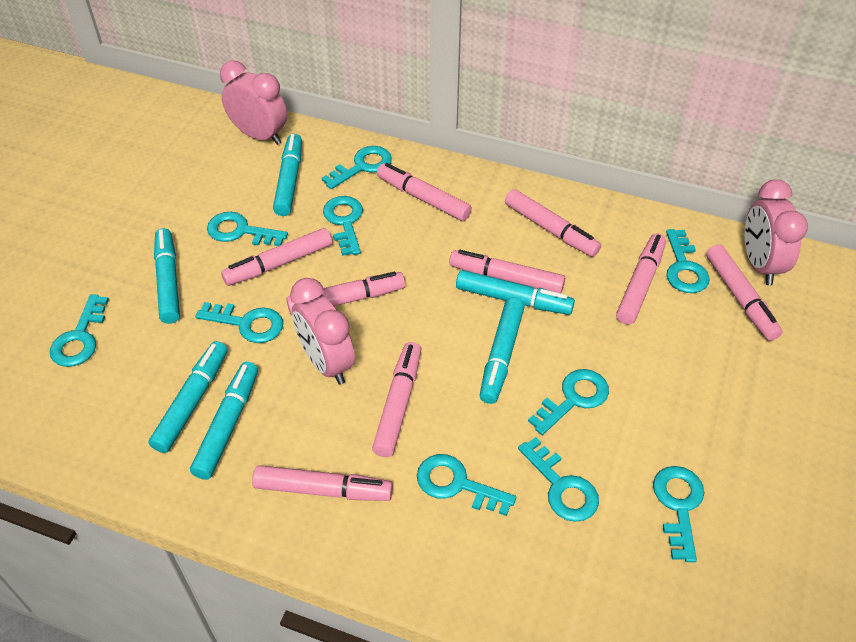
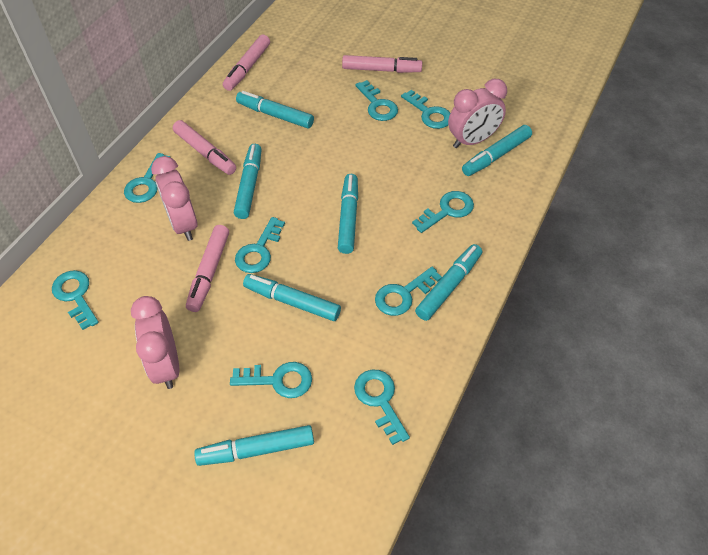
pink marker: 9 -> 4
turquoise key: 10 -> 9
turquoise marker: 6 -> 7

